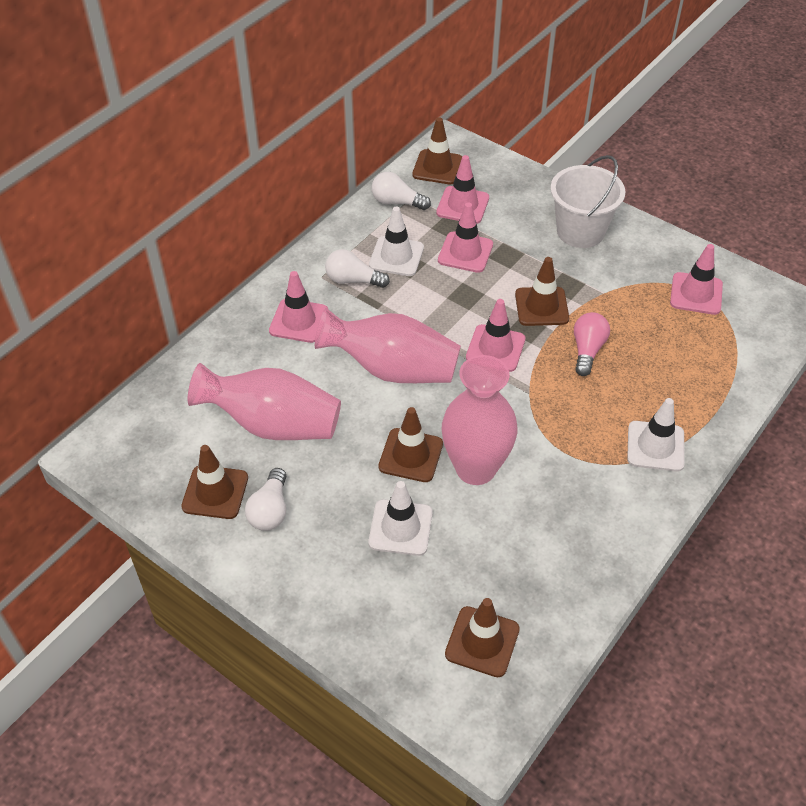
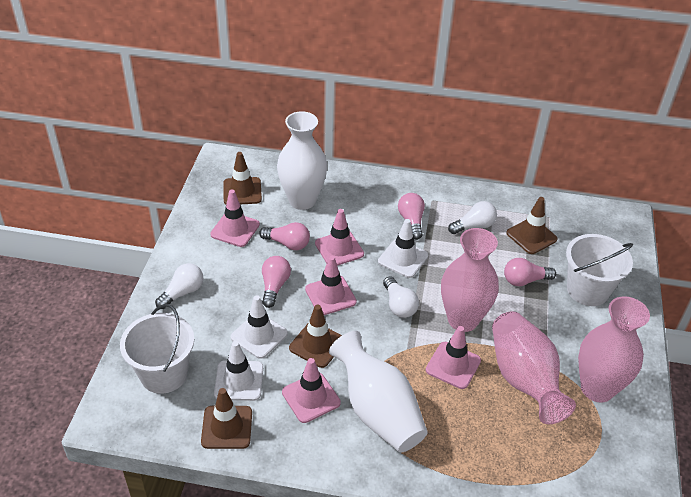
brown traffic cone: 5 -> 4
pink light bulb: 1 -> 4
white bucket: 1 -> 2
white vase: 0 -> 2

